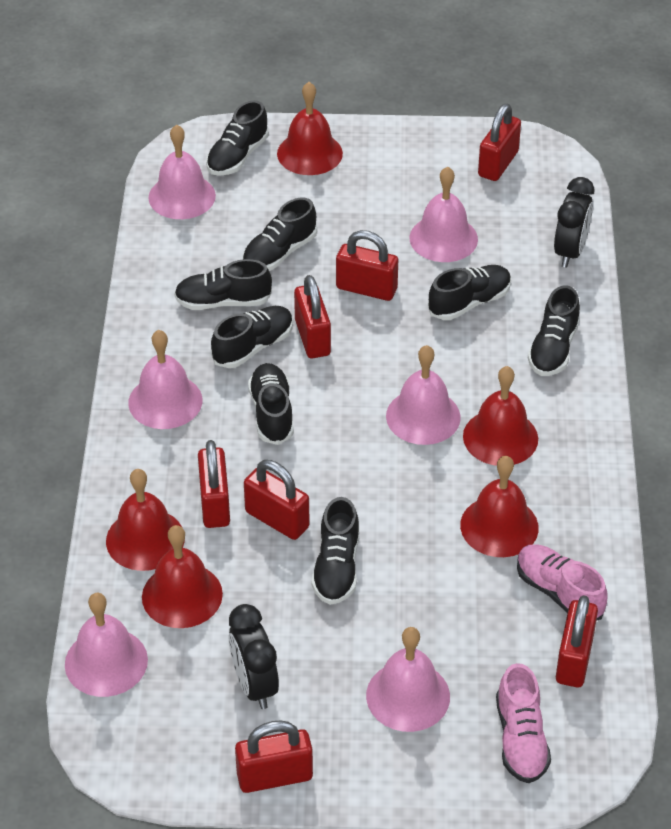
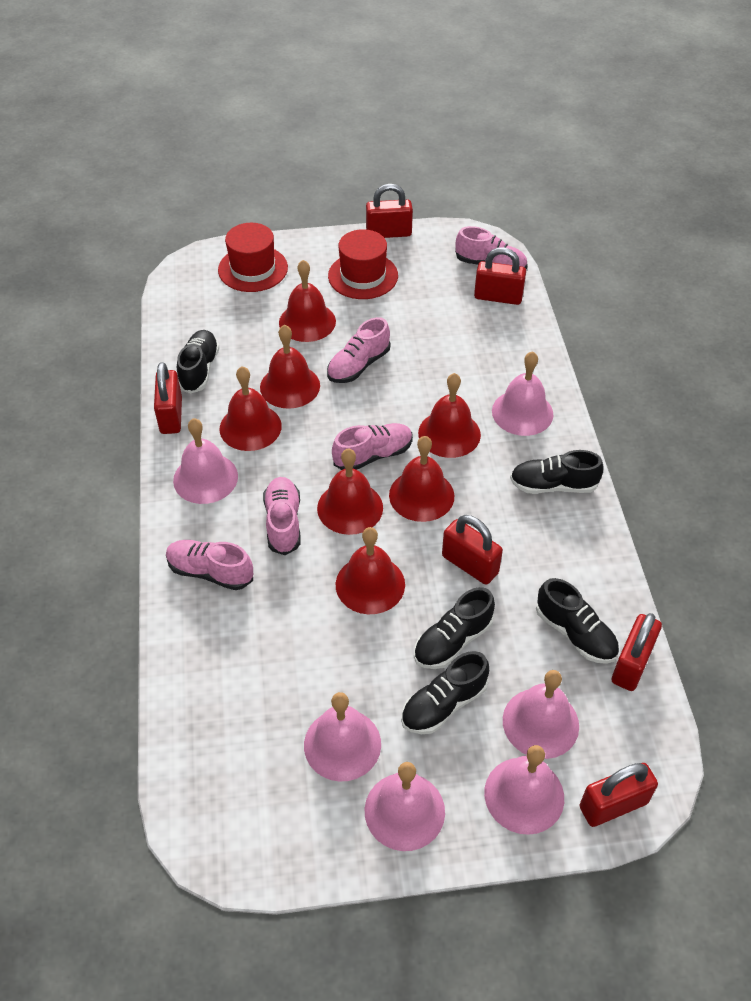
black clock: 2 -> 0
black shoe: 8 -> 5
pink shoe: 2 -> 5
red bell: 5 -> 7
red hat: 0 -> 2
red padlock: 7 -> 6

